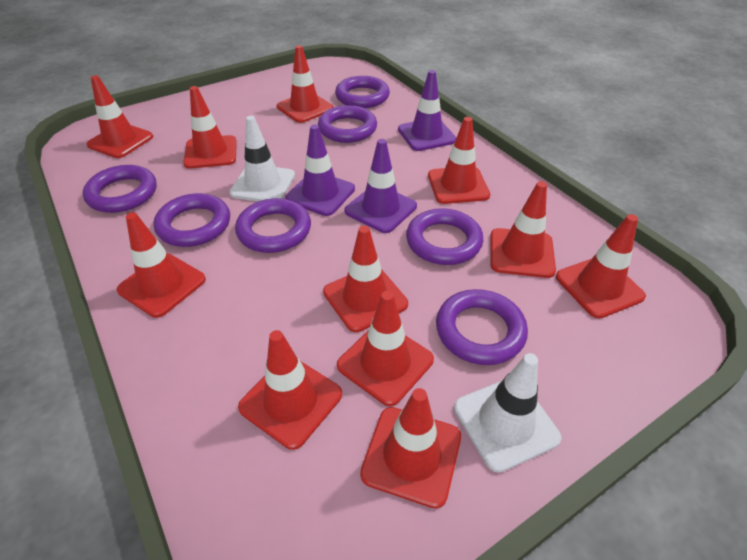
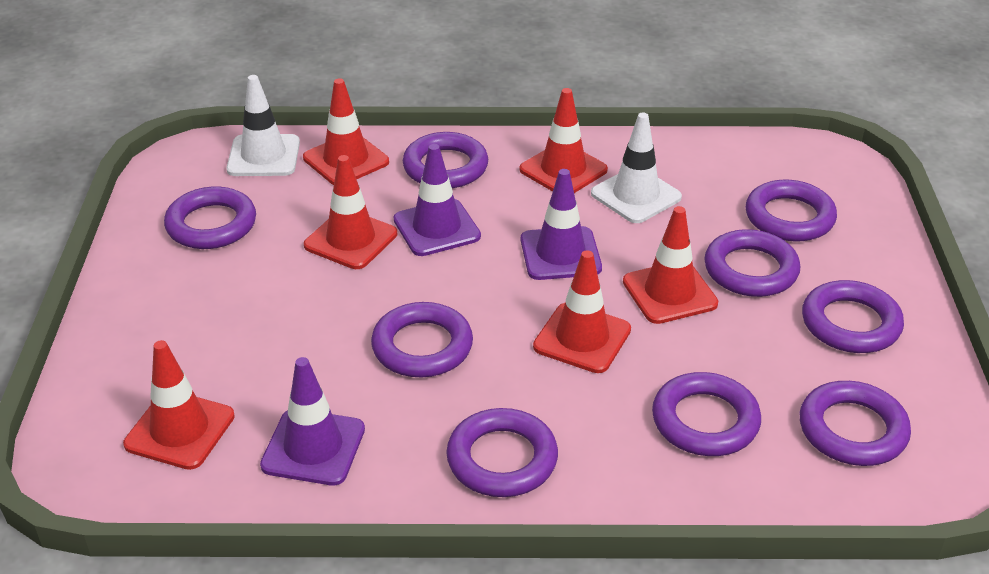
purple ring: 7 -> 9
red traffic cone: 11 -> 6

